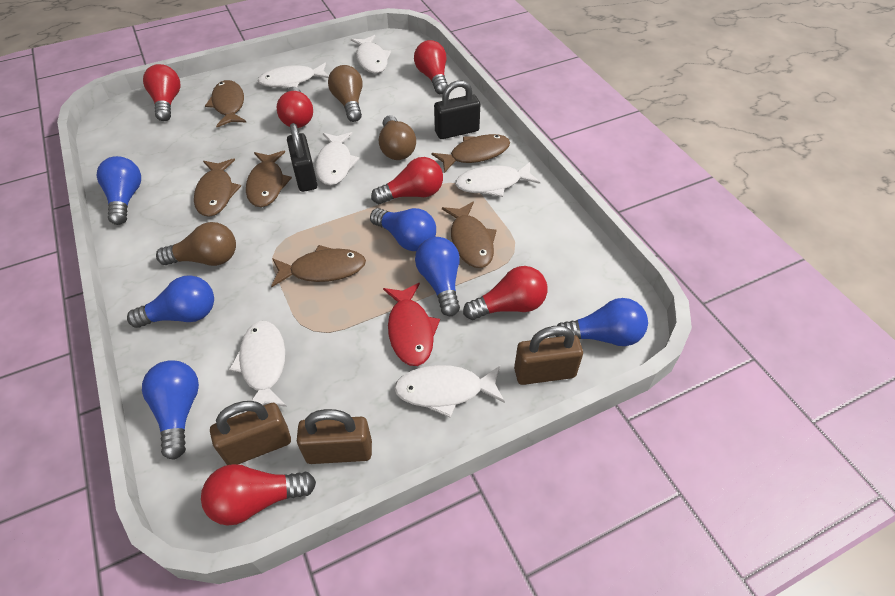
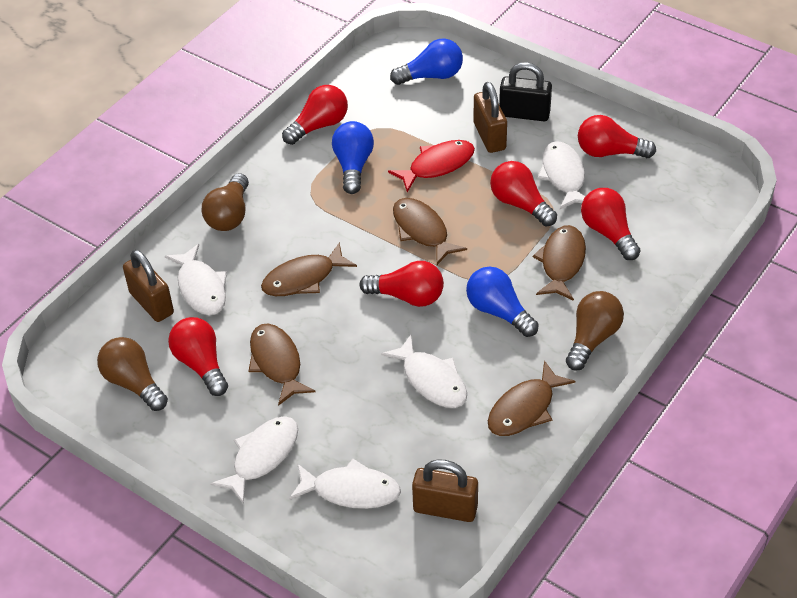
black padlock: 2 -> 1
blue light bulb: 6 -> 3
brown fish: 6 -> 5
white fish: 6 -> 5

